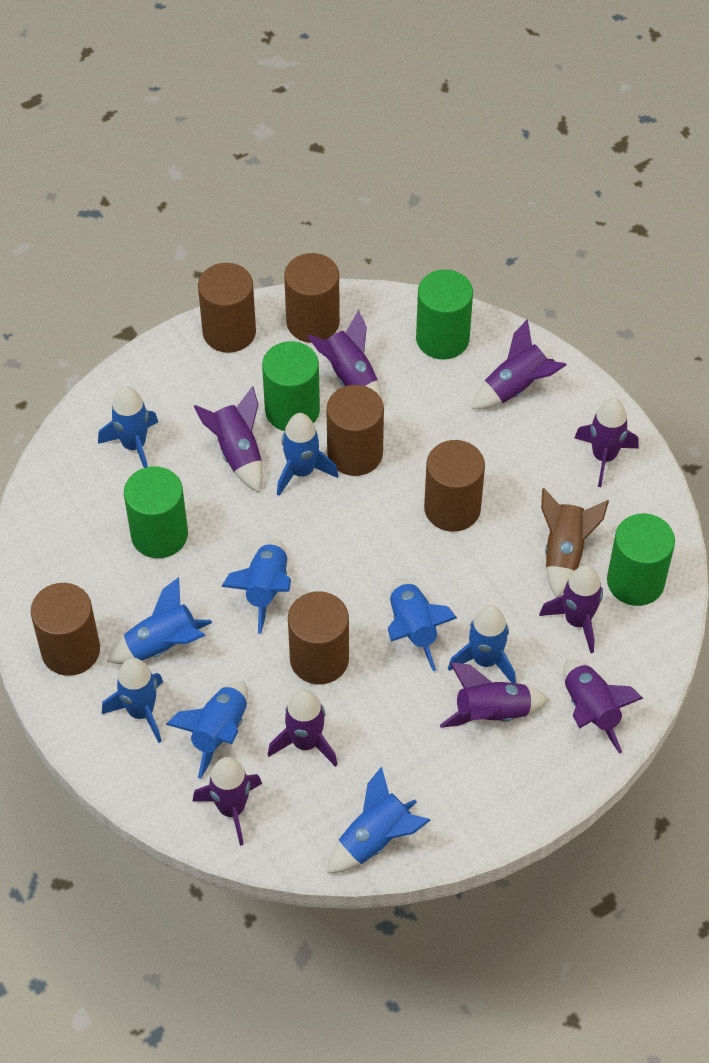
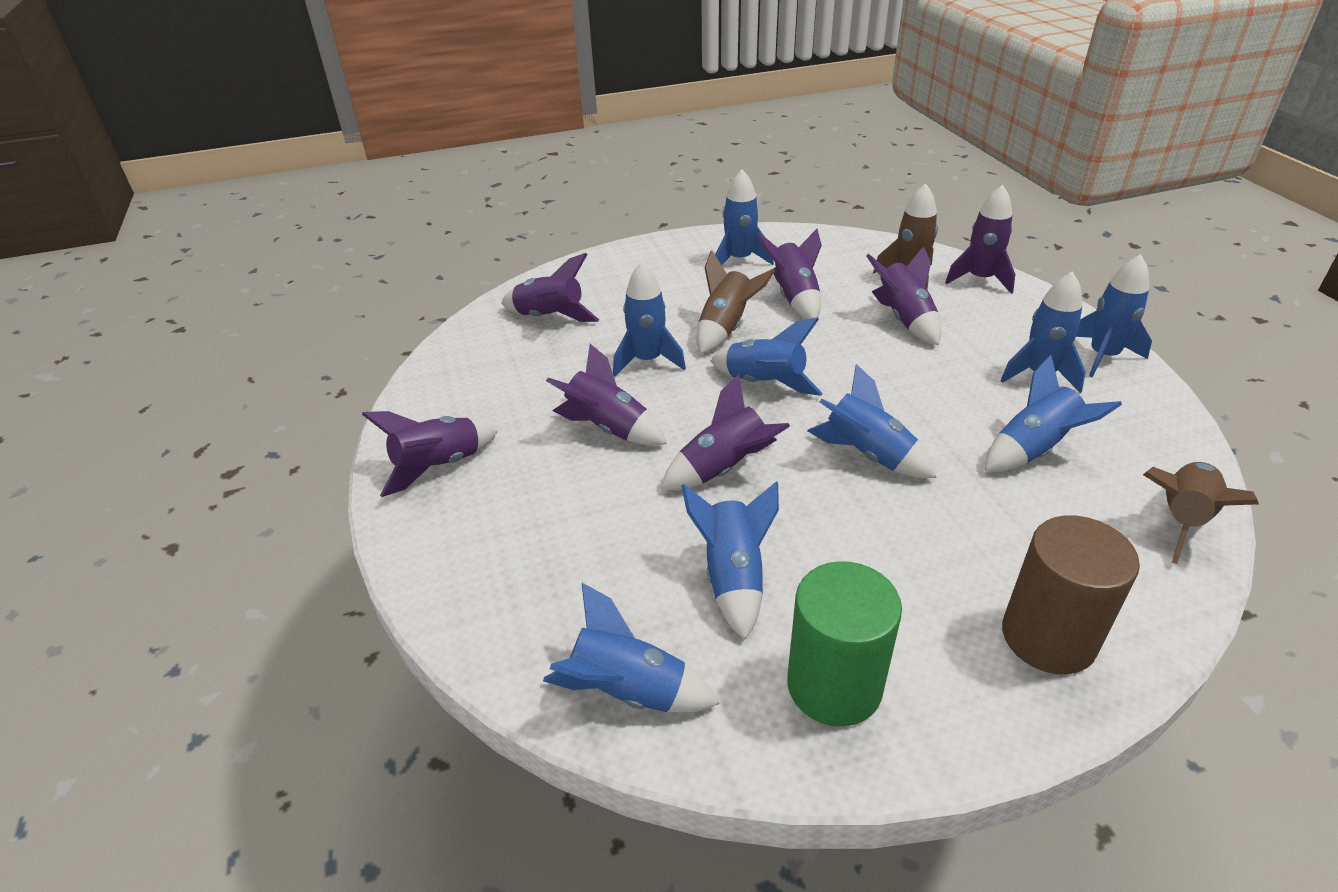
brown cylinder: 6 -> 1
brown rocket: 1 -> 3
green cylinder: 4 -> 1
purple rocket: 9 -> 7

